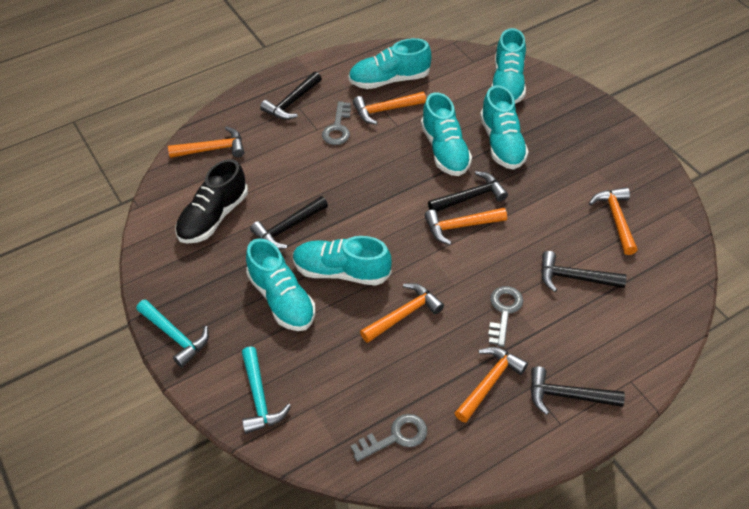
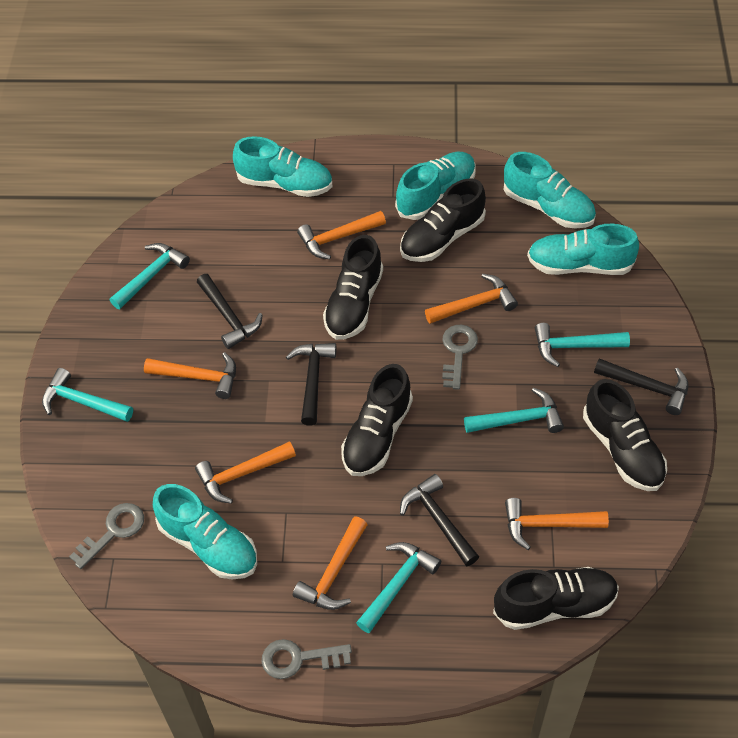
black hammer: 5 -> 4
black shoe: 1 -> 5
turquoise hammer: 2 -> 5
turquoise shoe: 6 -> 5

